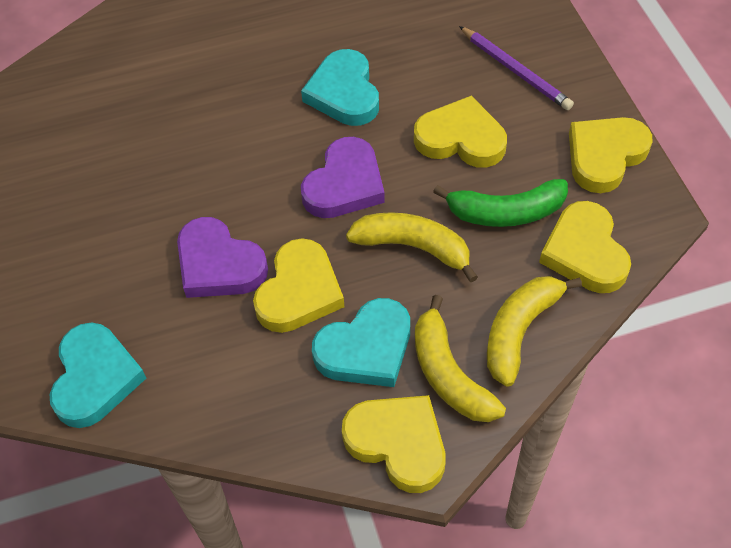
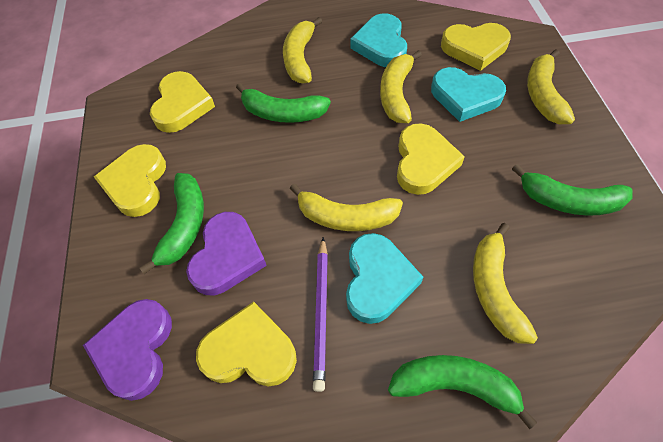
green banana: 1 -> 4
yellow banana: 3 -> 5

